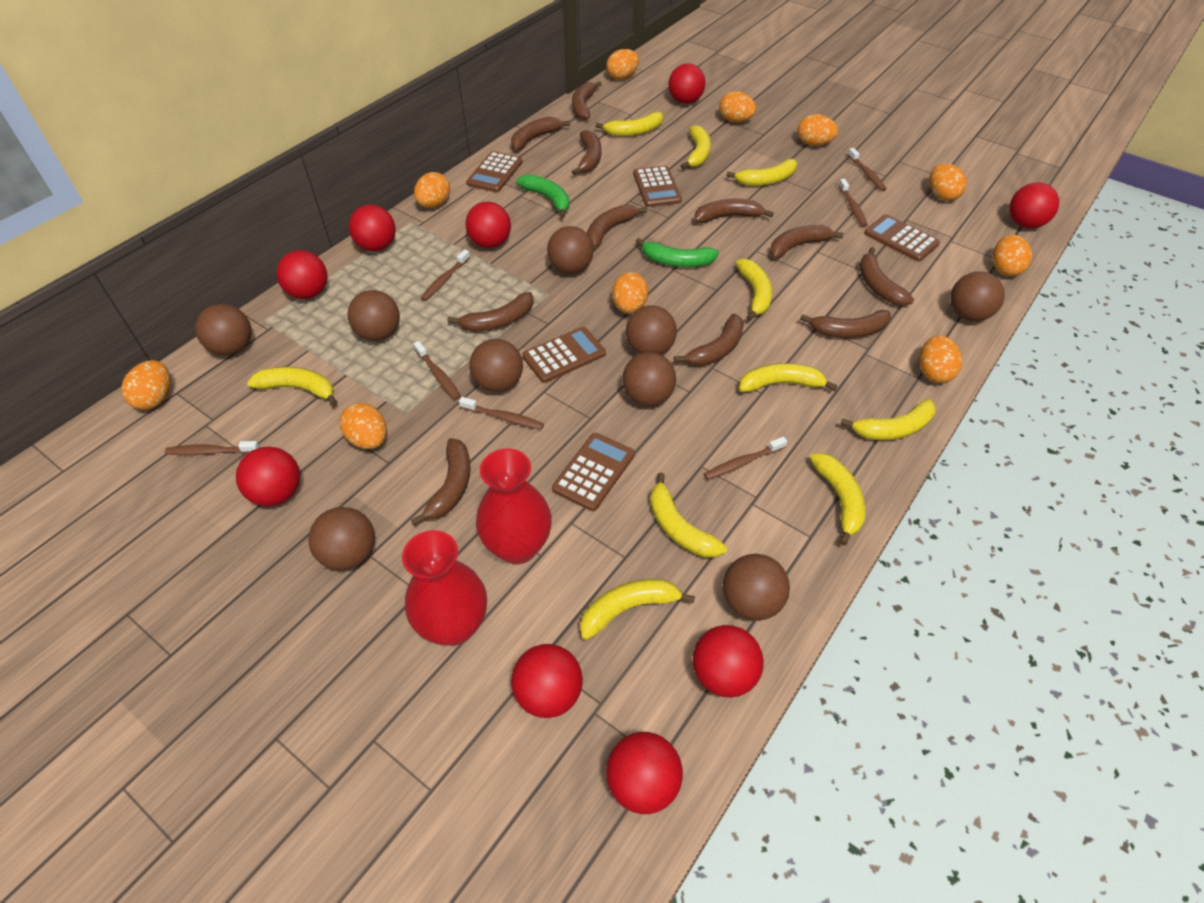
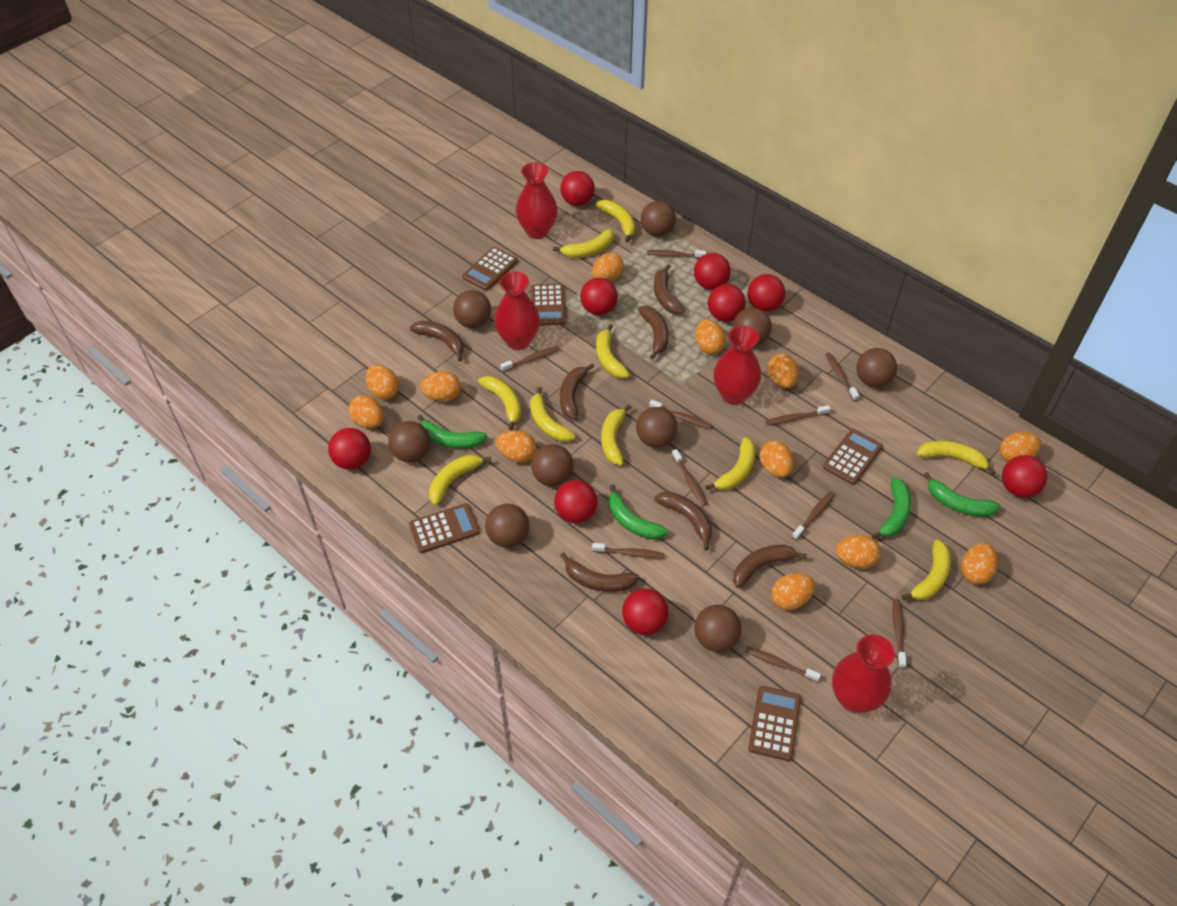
brown banana: 11 -> 7
brown toothbrush: 7 -> 10
green banana: 2 -> 4
orange egg: 10 -> 12
red vase: 2 -> 4

